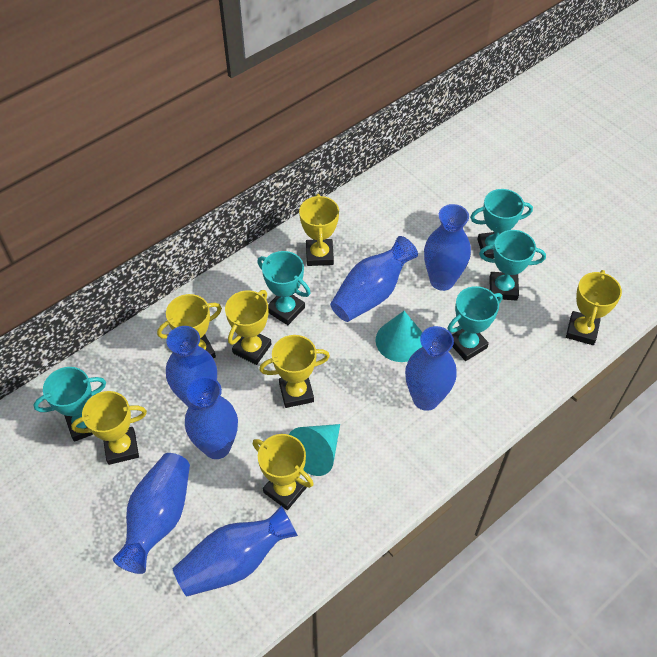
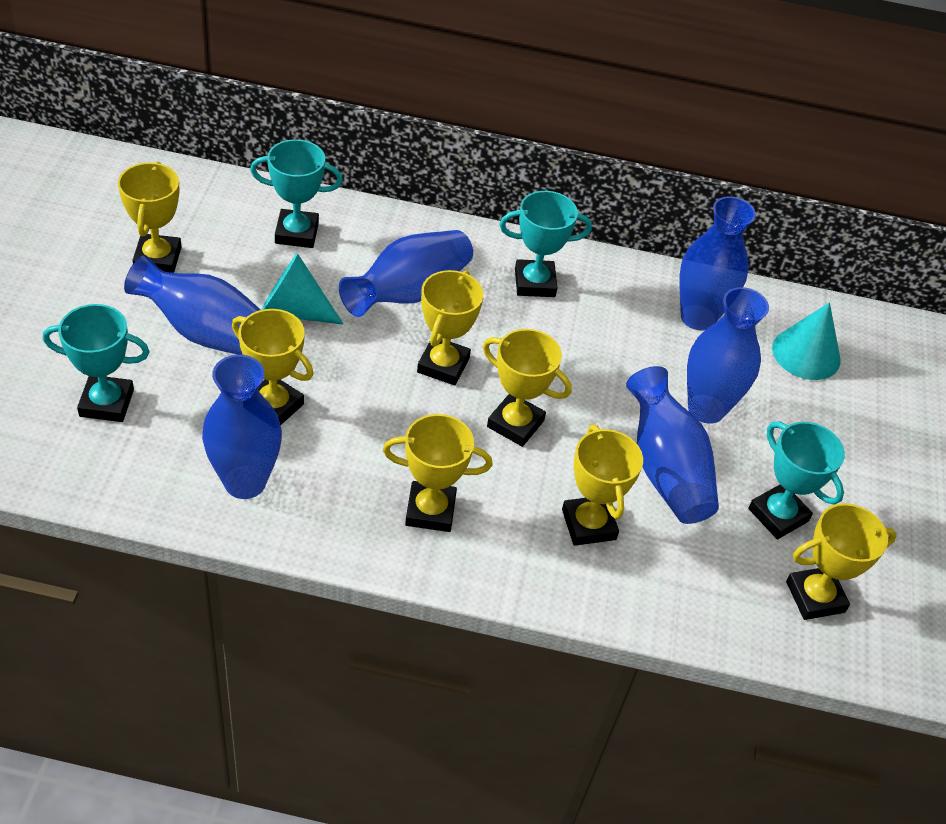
blue vase: 7 -> 6
turquoise trophy: 5 -> 4

